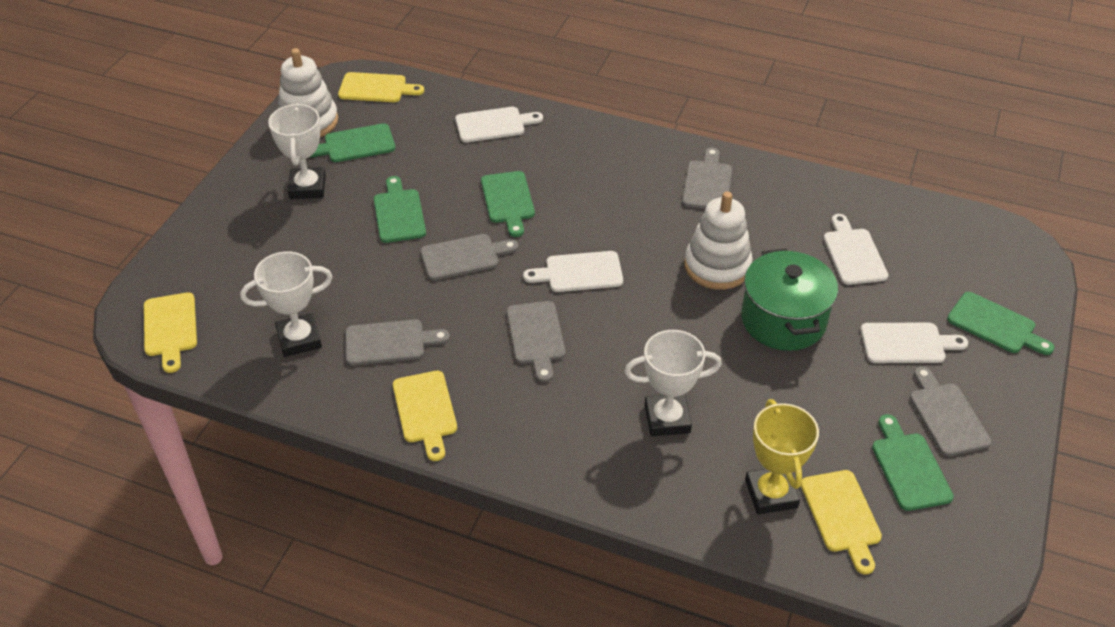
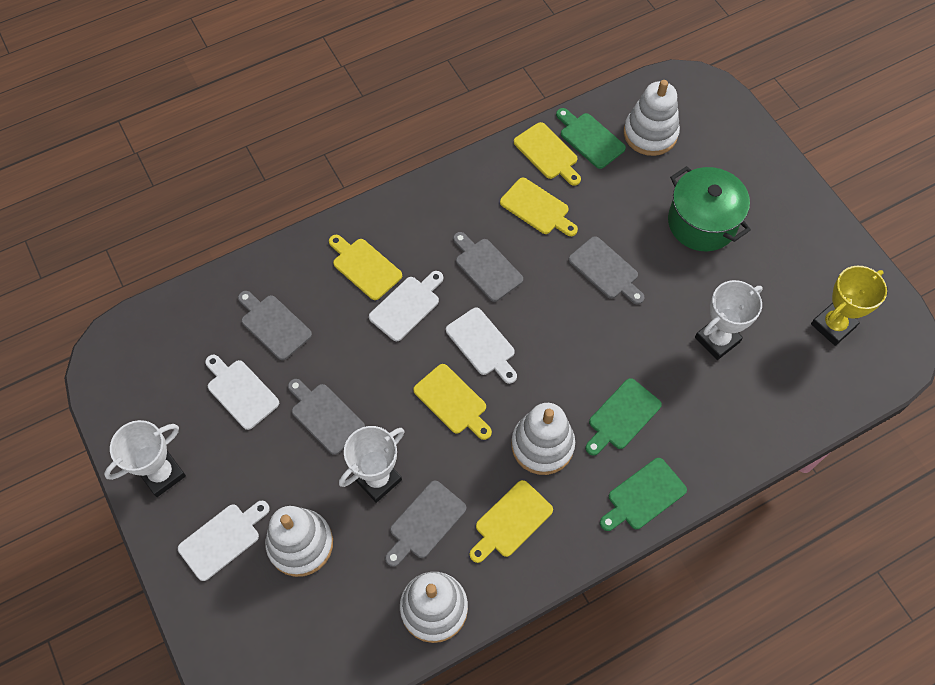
green cutting board: 5 -> 3
white stacking toy: 2 -> 4
yellow cutting board: 4 -> 5

